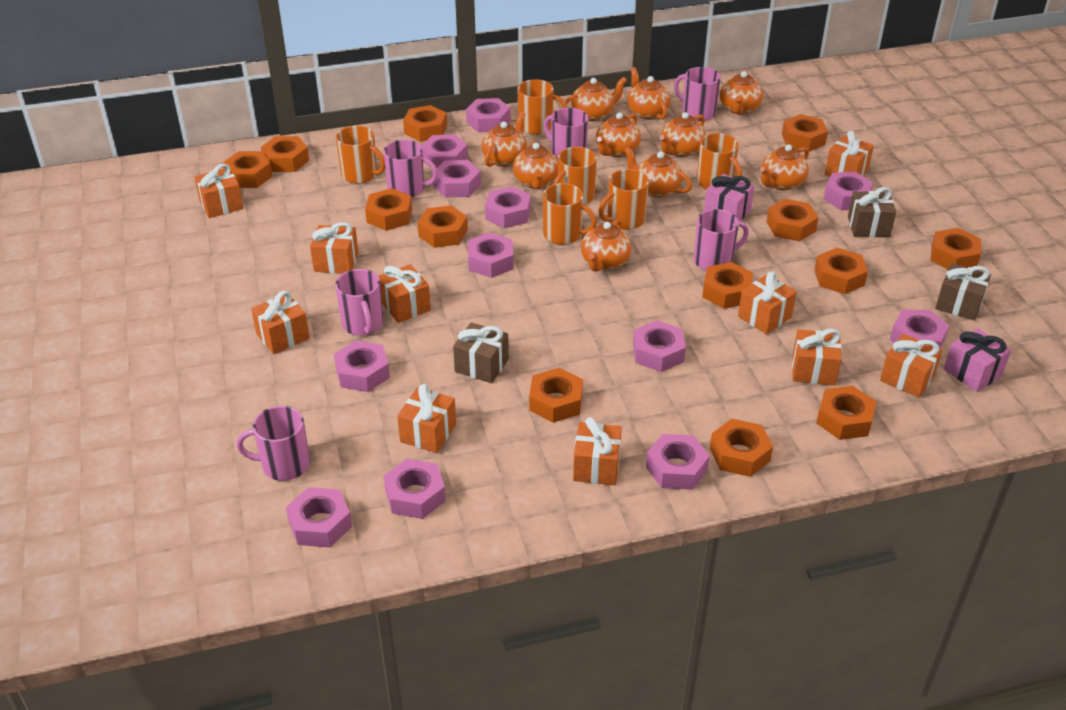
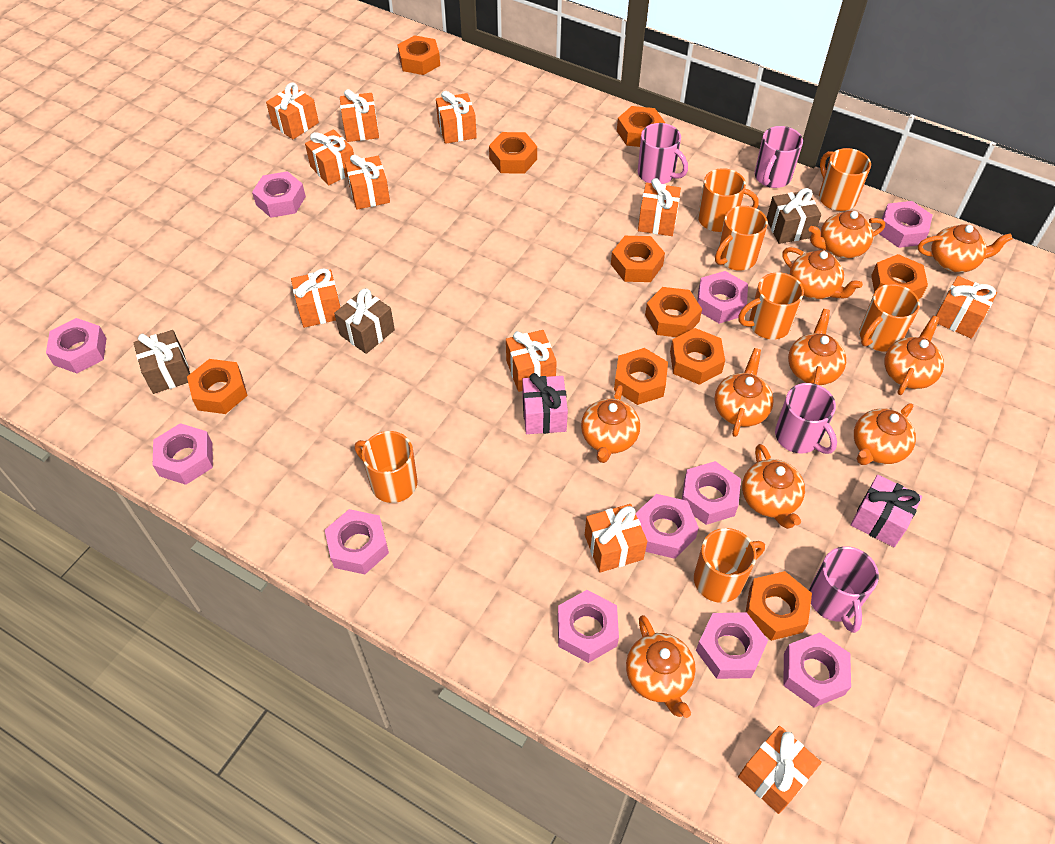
orange gift: 10 -> 11
orange mug: 6 -> 7
orange nut: 13 -> 10
pink mug: 6 -> 4
pink nut: 12 -> 11

